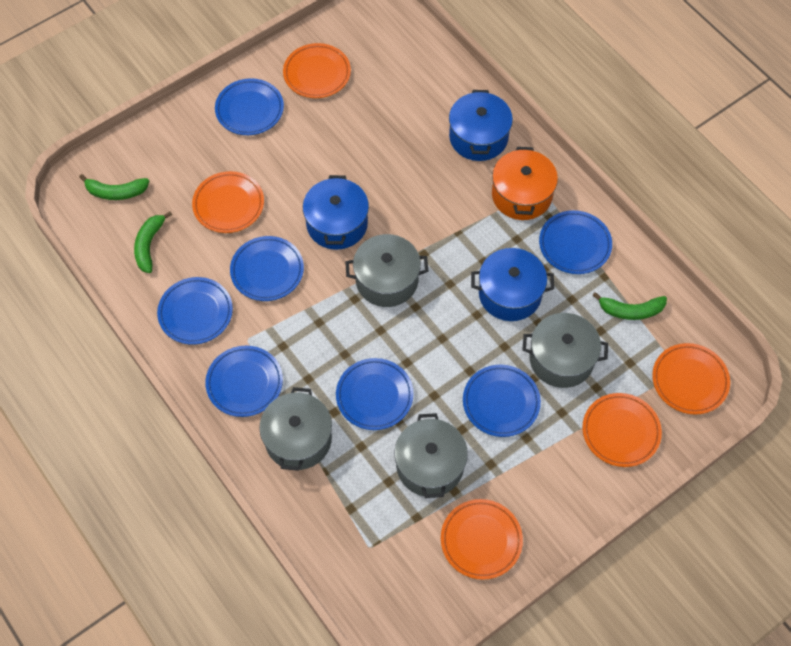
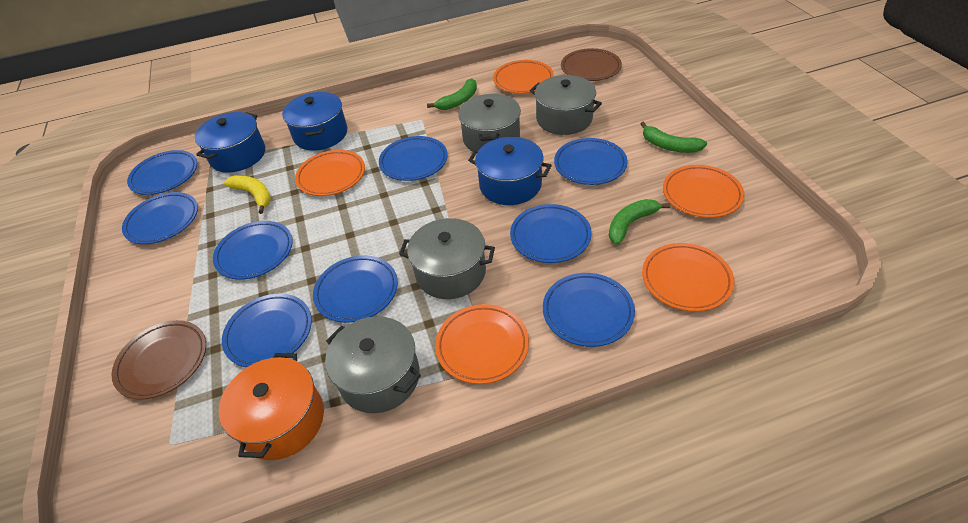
blue plate: 7 -> 9
brown plate: 0 -> 2
yellow banana: 0 -> 1

